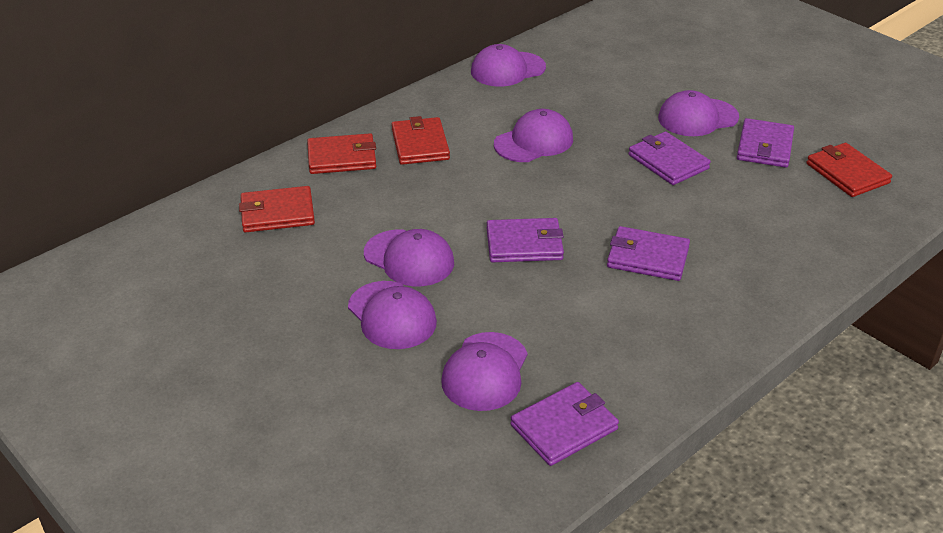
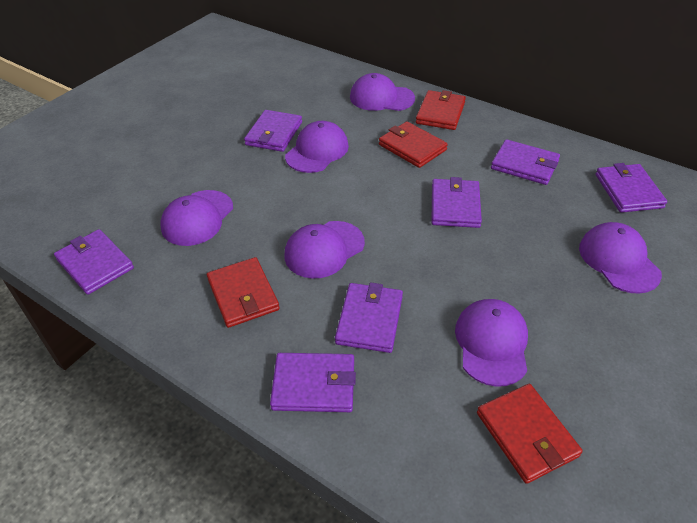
purple wallet: 5 -> 7

